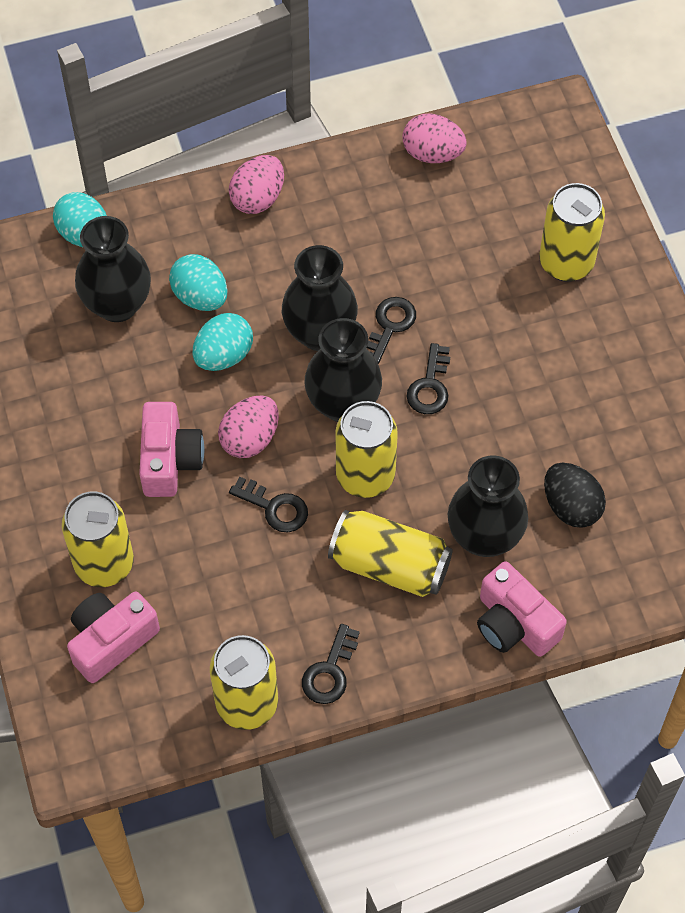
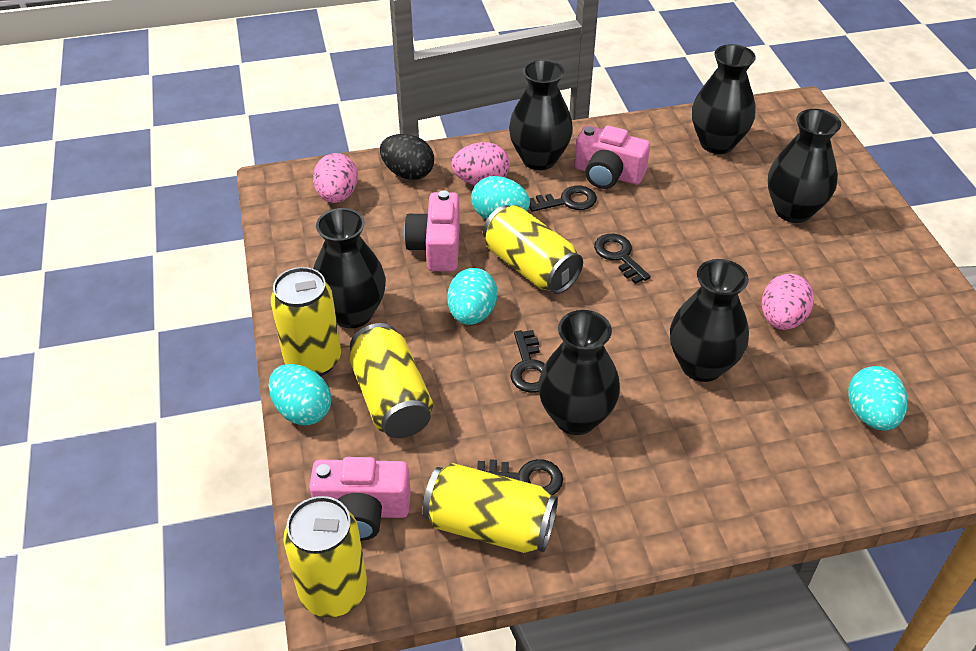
black vase: 4 -> 6
turquoise egg: 3 -> 4

